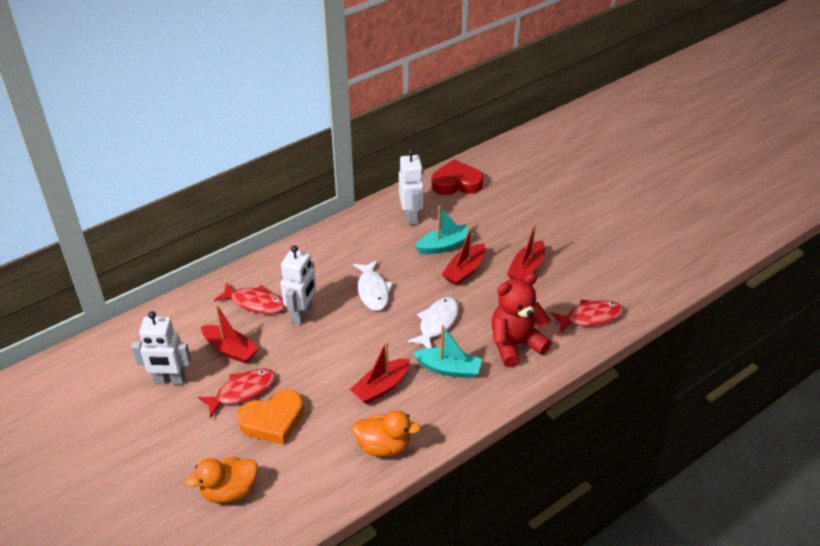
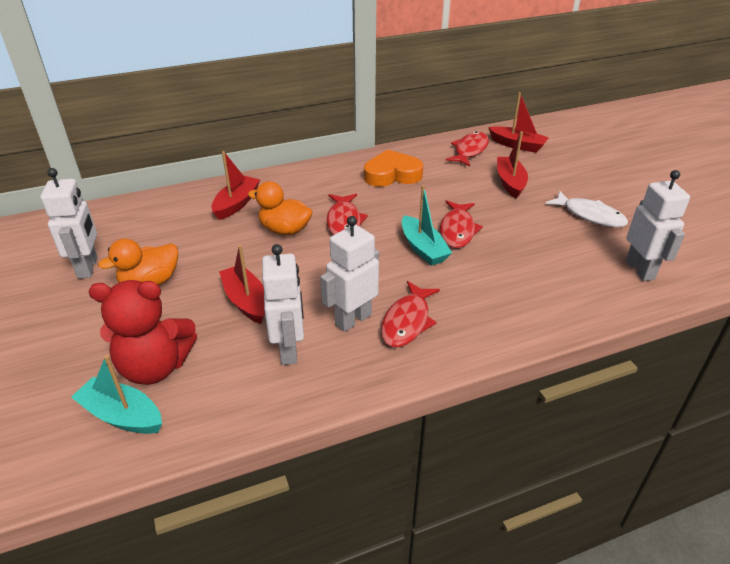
red fish: 3 -> 4
red heart: 1 -> 0
white fish: 2 -> 1
white robot: 3 -> 4

